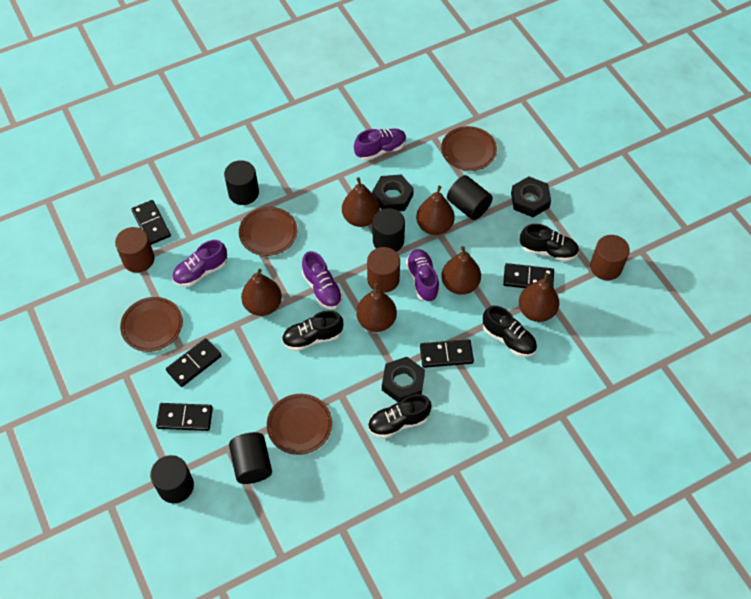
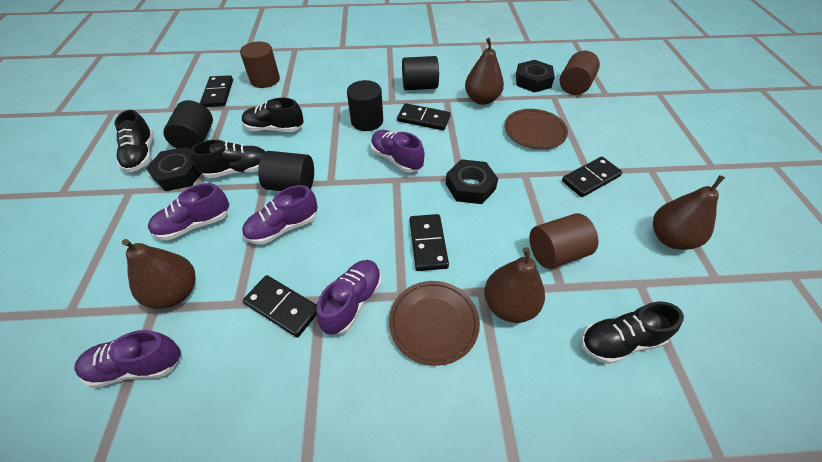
black cylinder: 5 -> 4
brown pear: 6 -> 4
brown plate: 4 -> 2
purple shoe: 4 -> 5

